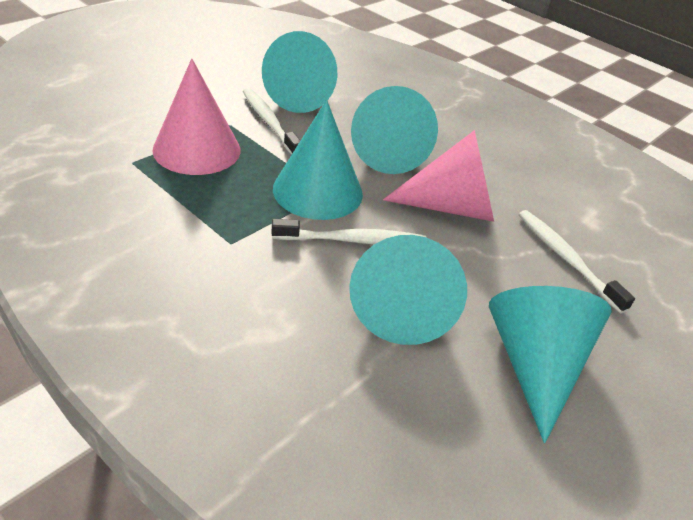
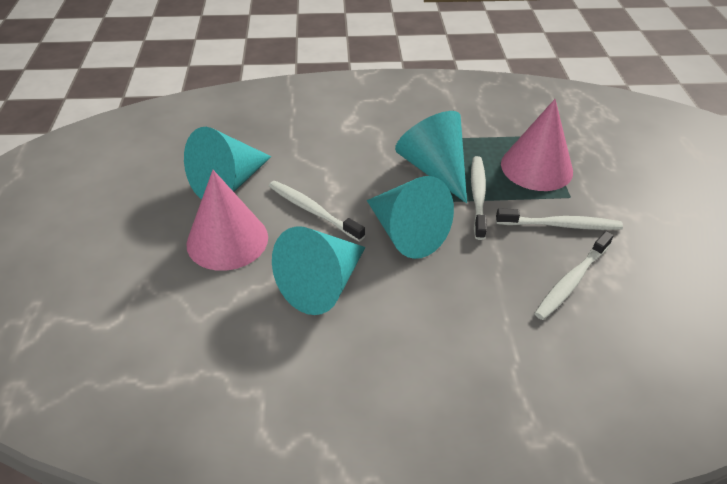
turquoise cone: 5 -> 4
white toothbrush: 3 -> 4

